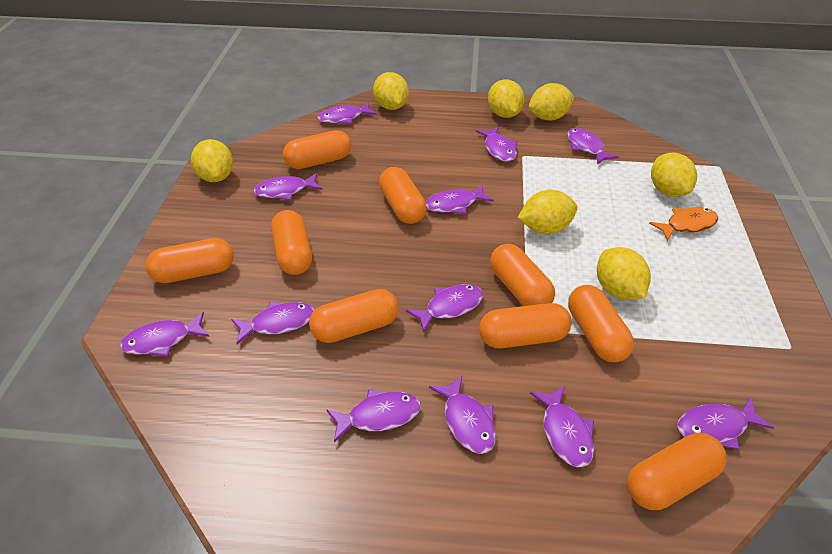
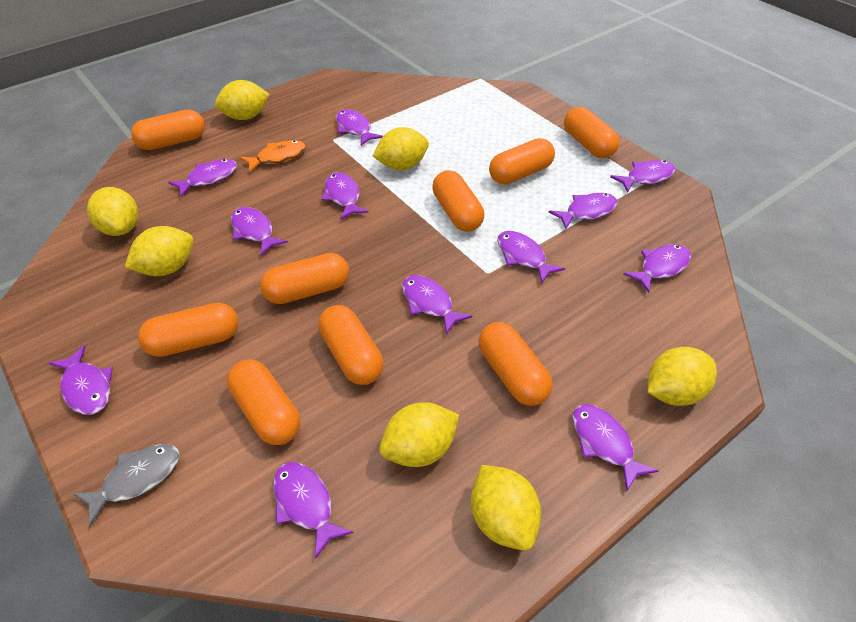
grey fish: 0 -> 1

